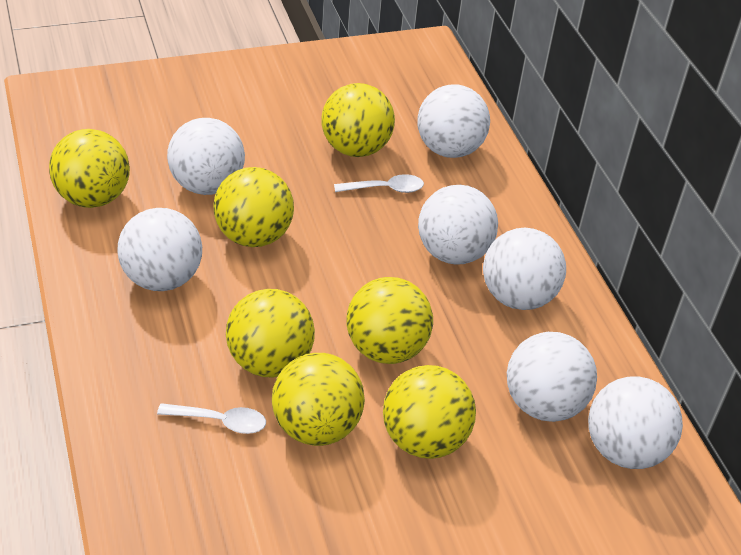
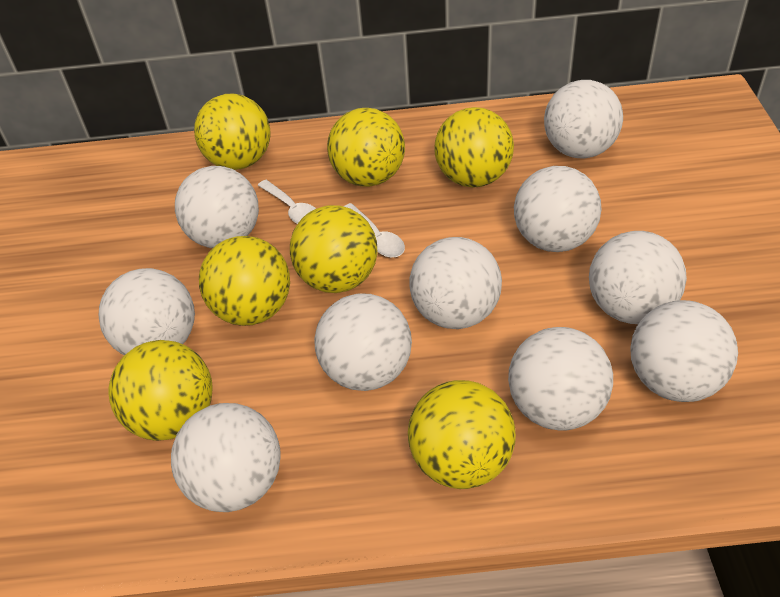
white ball: 7 -> 10

